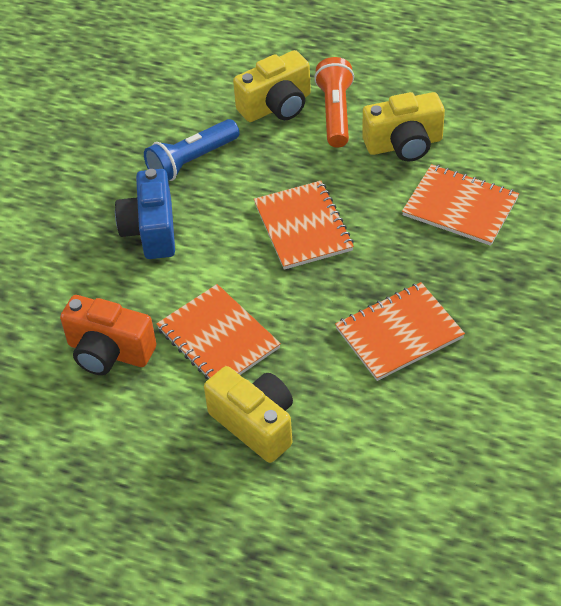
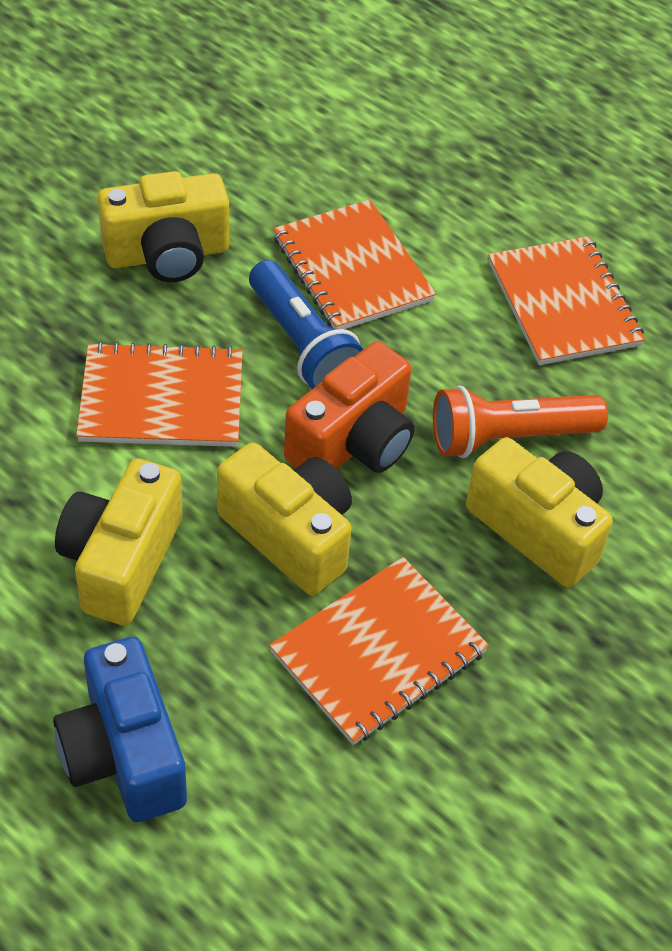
yellow camera: 3 -> 4

